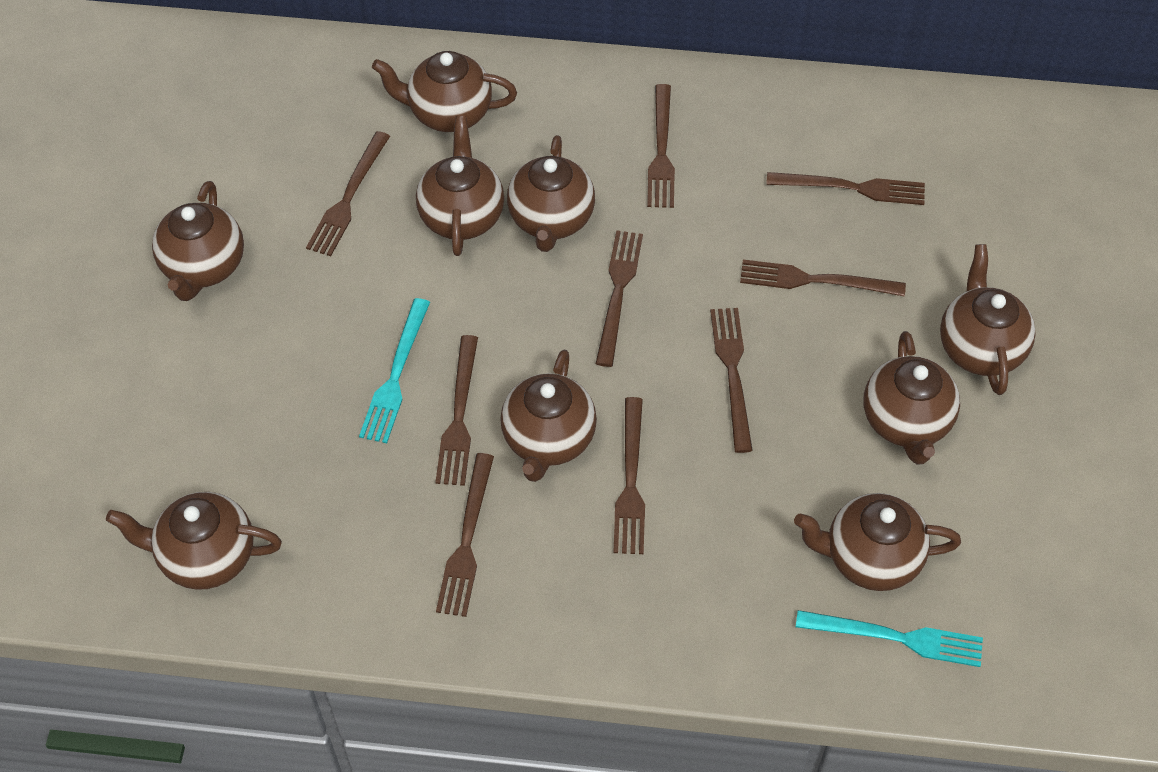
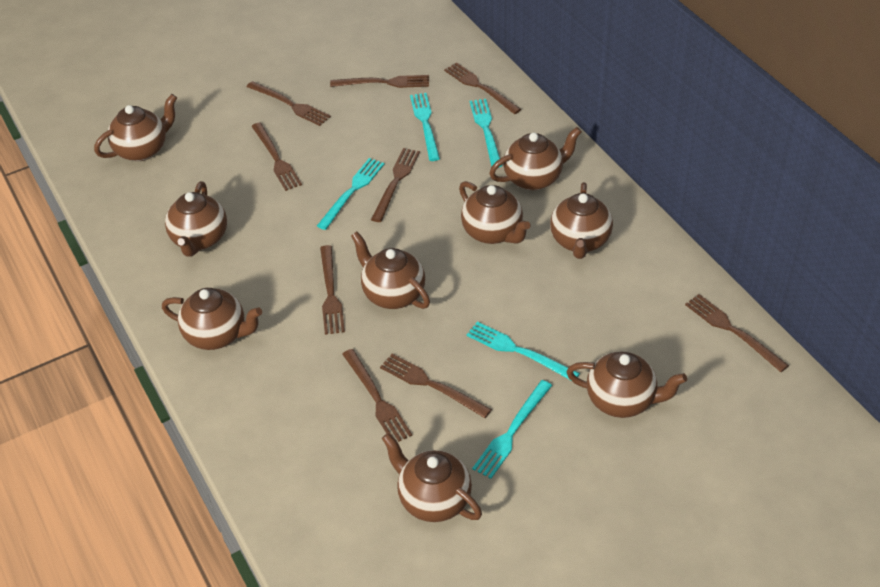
turquoise fork: 2 -> 5

